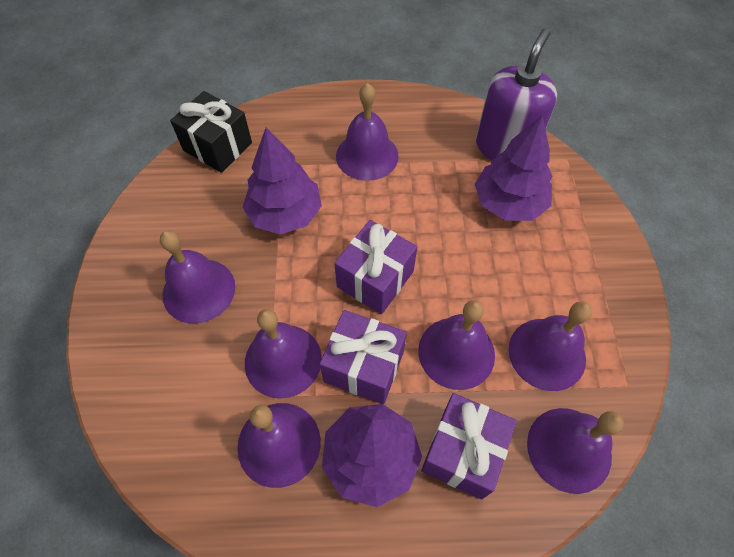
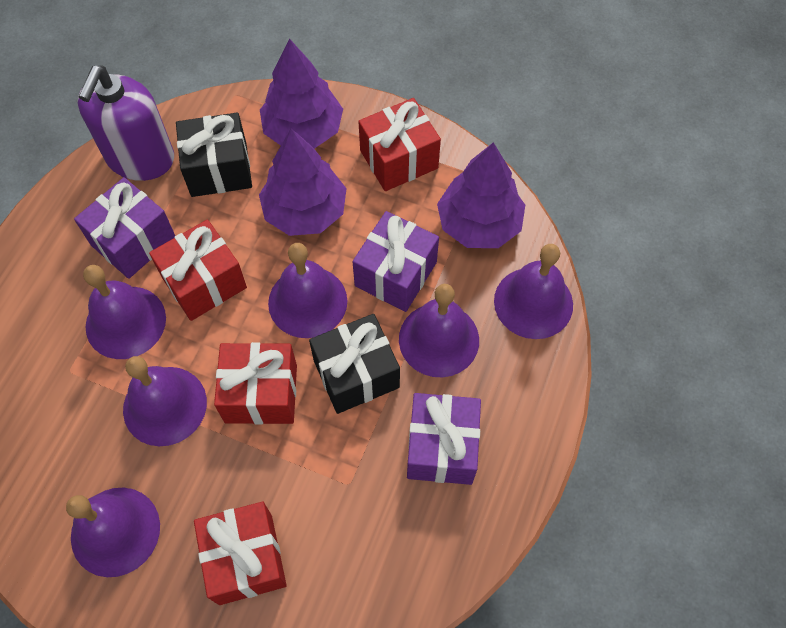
black gift: 1 -> 2
purple bell: 7 -> 6
red gift: 0 -> 4

